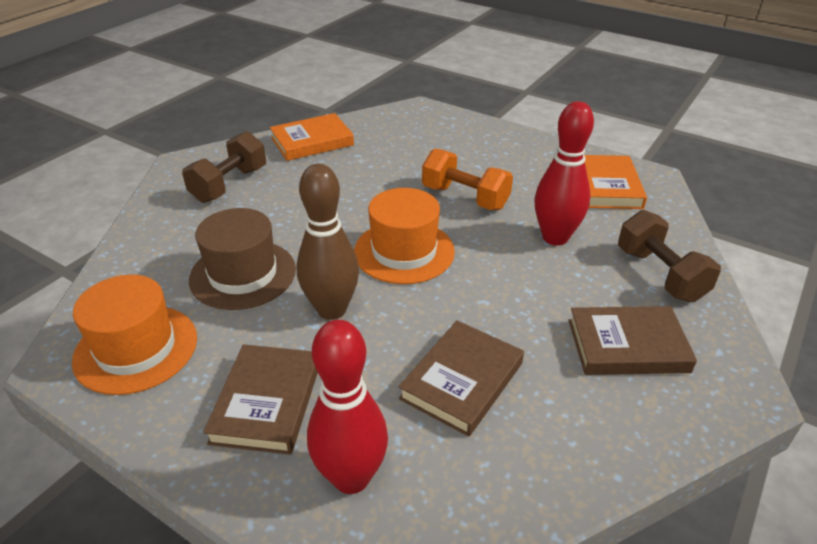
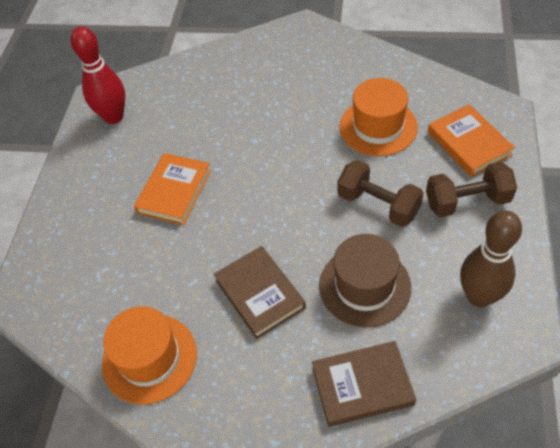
brown book: 3 -> 2
orange dumbbell: 1 -> 0
red bowling pin: 2 -> 1

